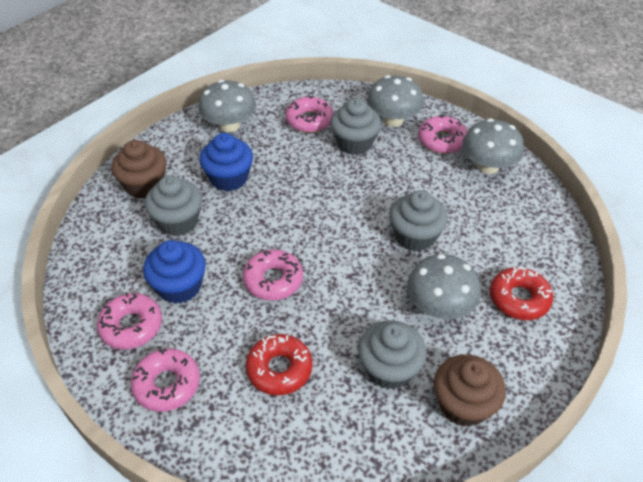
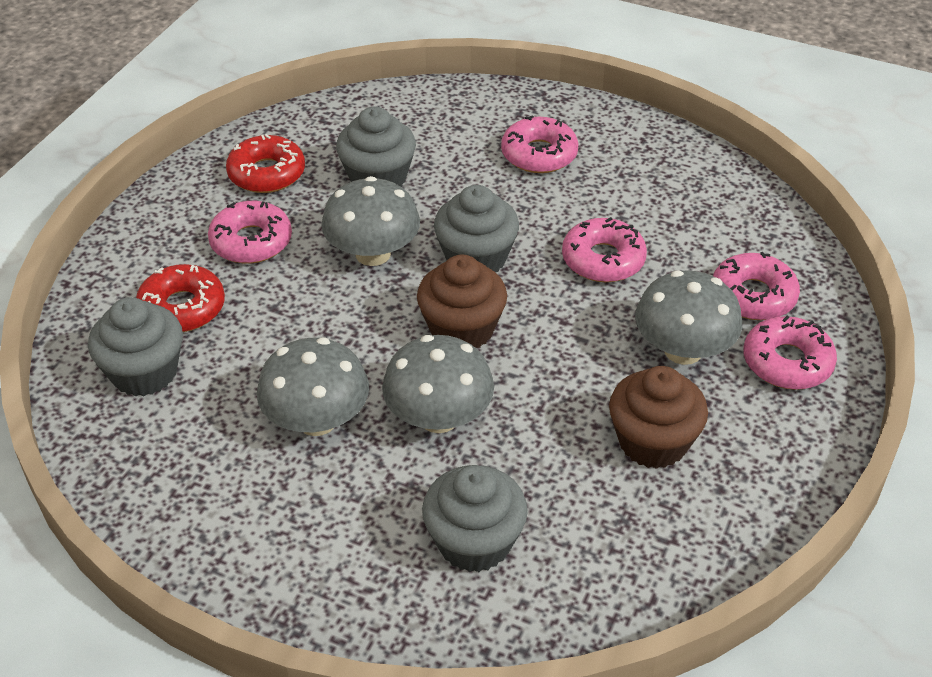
blue cupcake: 2 -> 0

